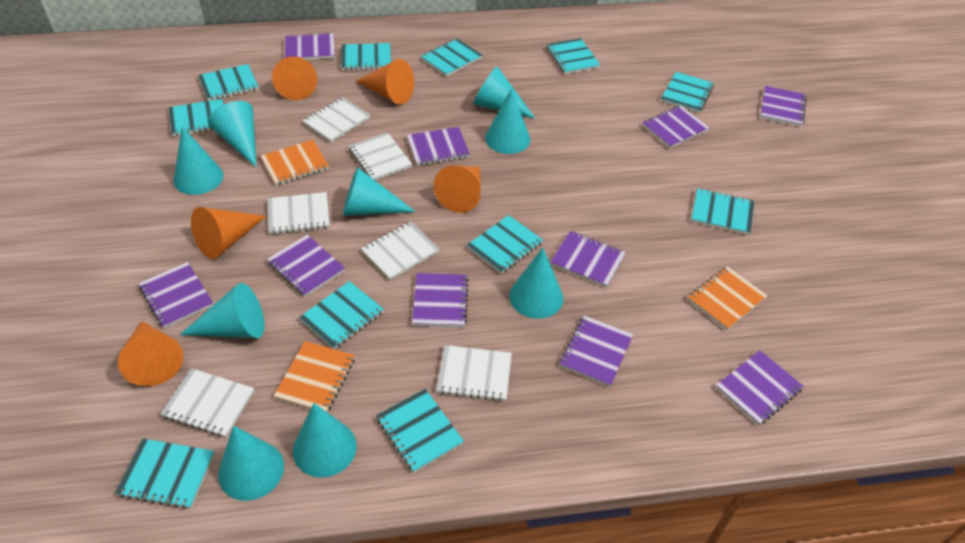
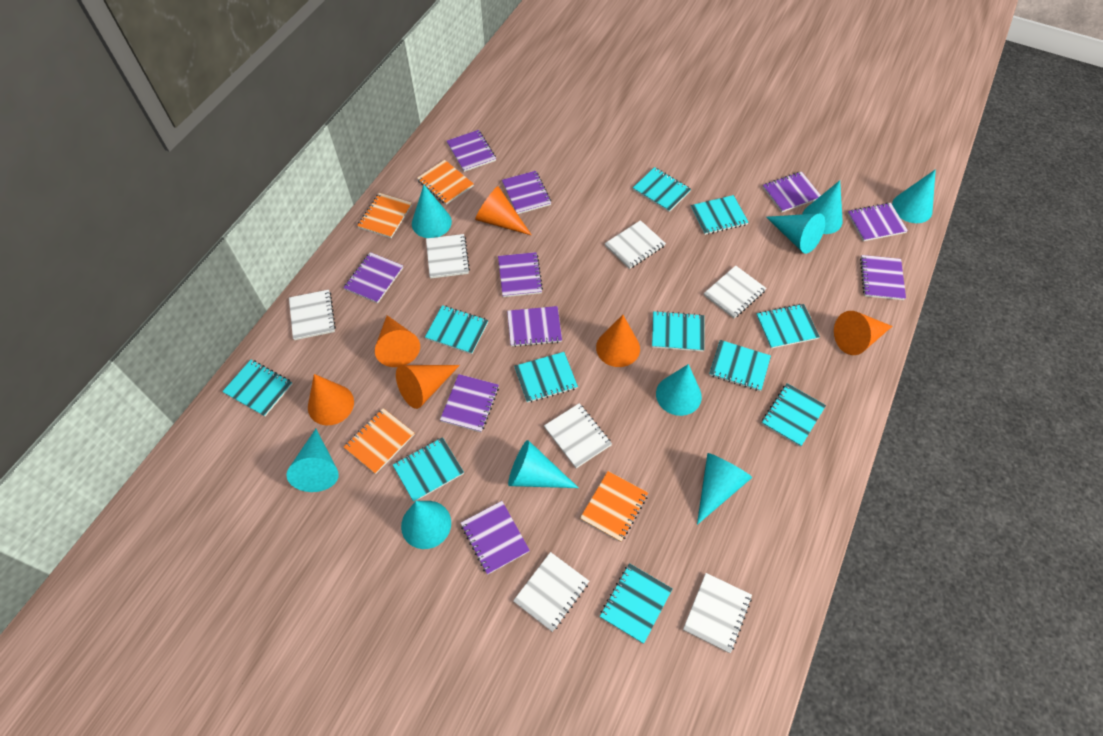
orange cone: 5 -> 6
orange notebook: 3 -> 4
white notebook: 6 -> 7

